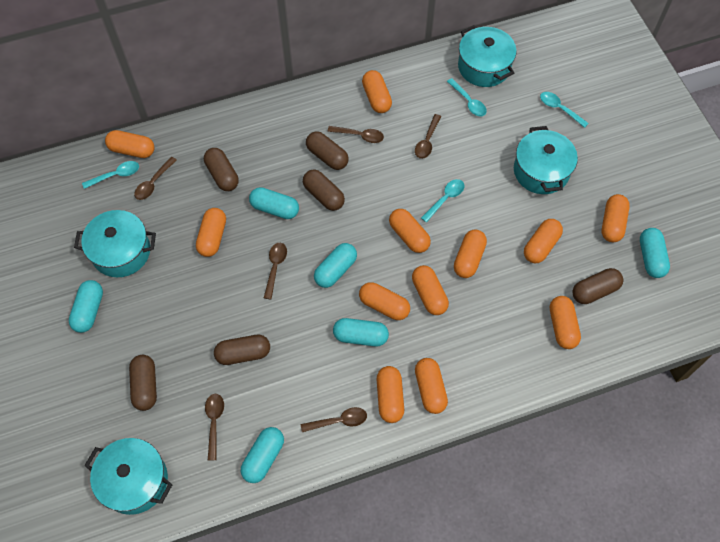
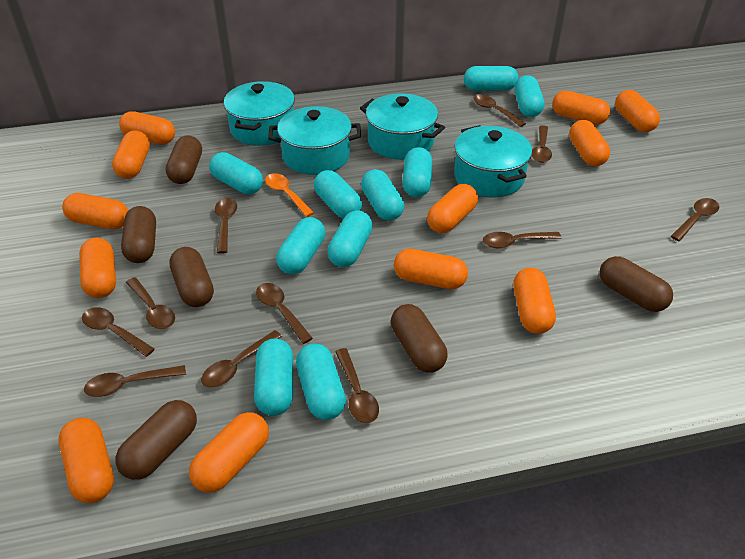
brown spoon: 6 -> 11
orange spoon: 0 -> 1
turquoise capsule: 6 -> 10
turquoise spoon: 4 -> 0

